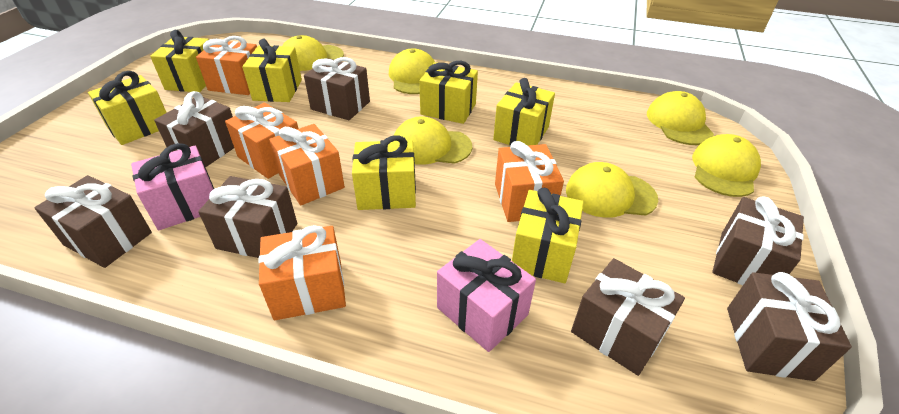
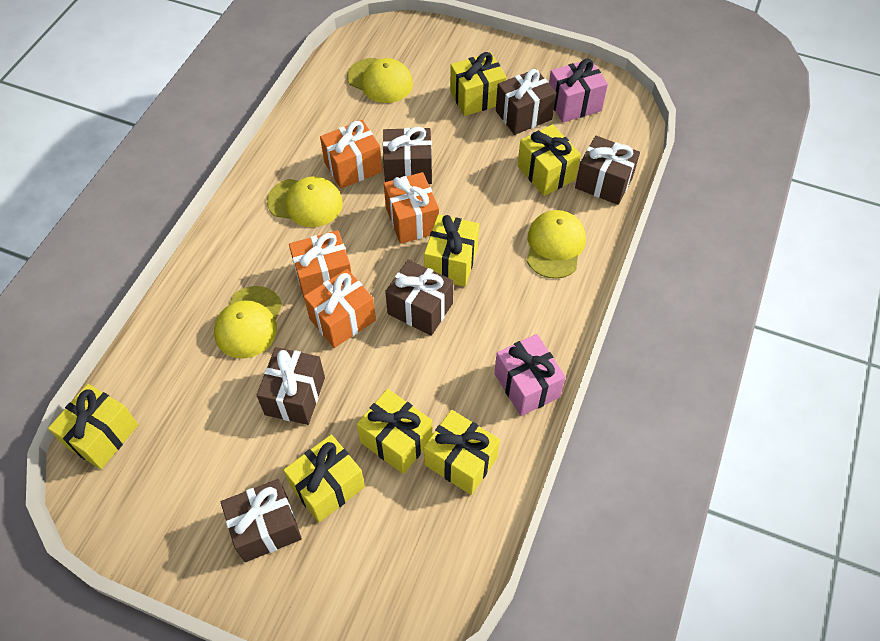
brown gift: 7 -> 6
orange gift: 5 -> 4
yellow cap: 6 -> 4

